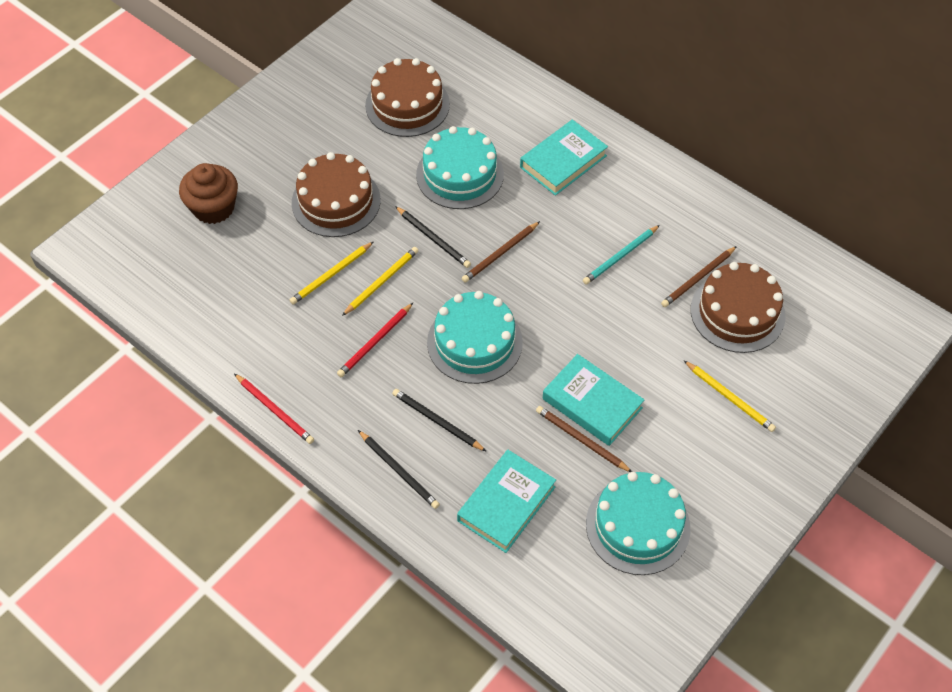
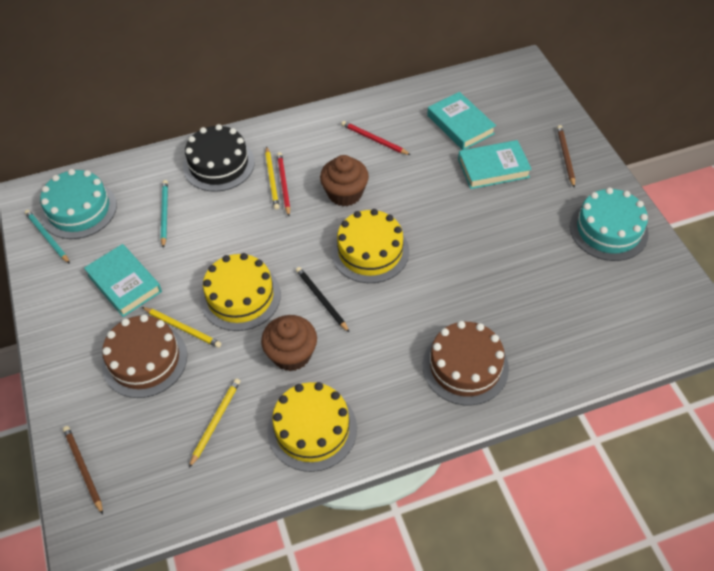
black cake: 0 -> 1
black pencil: 3 -> 1
brown cake: 3 -> 2
brown cupcake: 1 -> 2
brown pencil: 3 -> 2
turquoise cake: 3 -> 2
turquoise pencil: 1 -> 2
yellow cake: 0 -> 3

